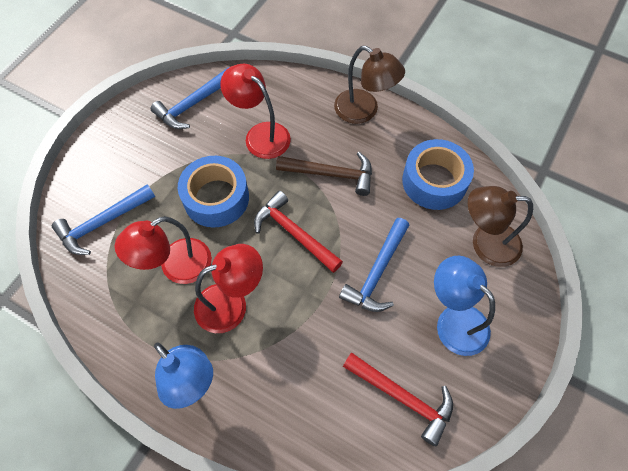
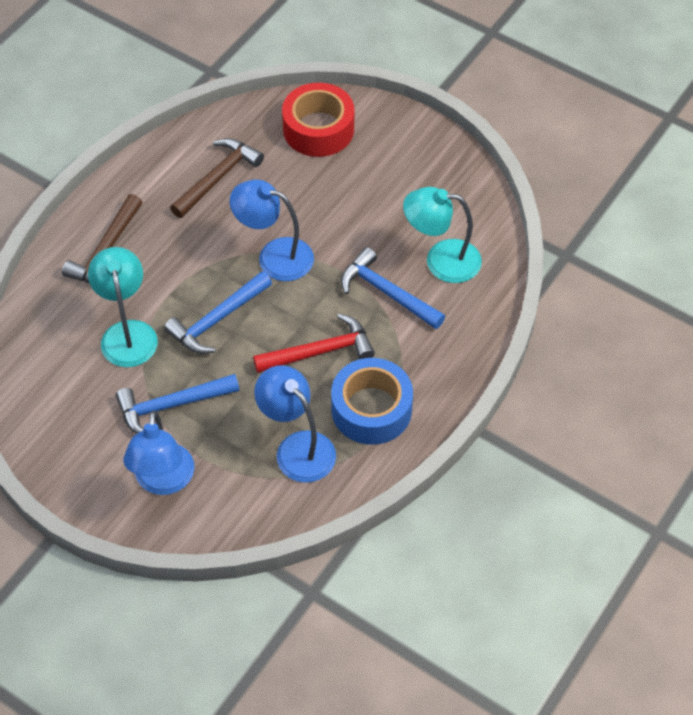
blue lamp: 2 -> 3
blue tape: 2 -> 1
brown hammer: 1 -> 2
brown lamp: 2 -> 0
red hammer: 2 -> 1
red lamp: 3 -> 0
red tape: 0 -> 1
turquoise lamp: 0 -> 2

